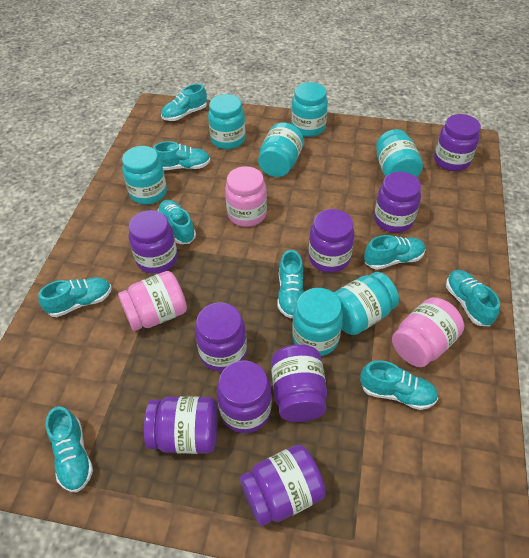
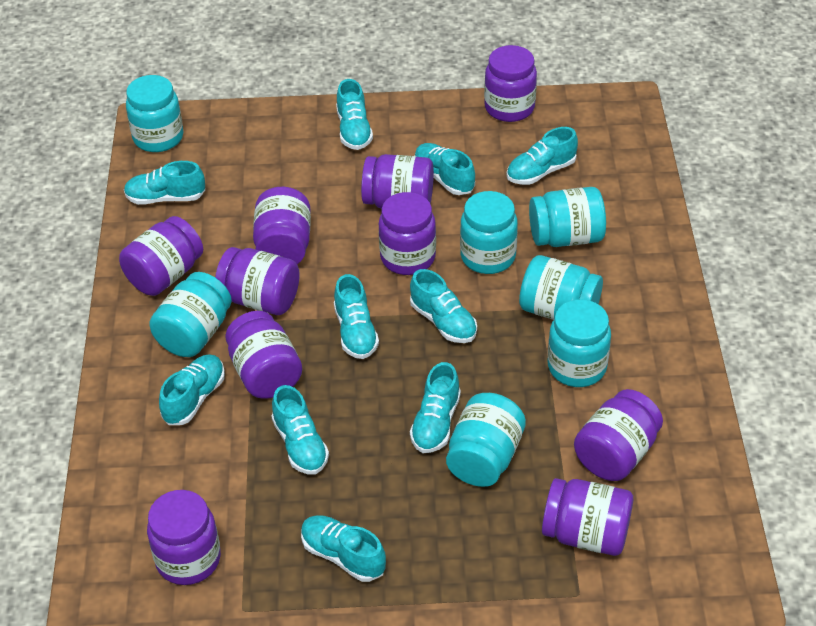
pink jar: 3 -> 0
purple jar: 9 -> 10
turquoise shoe: 9 -> 10

